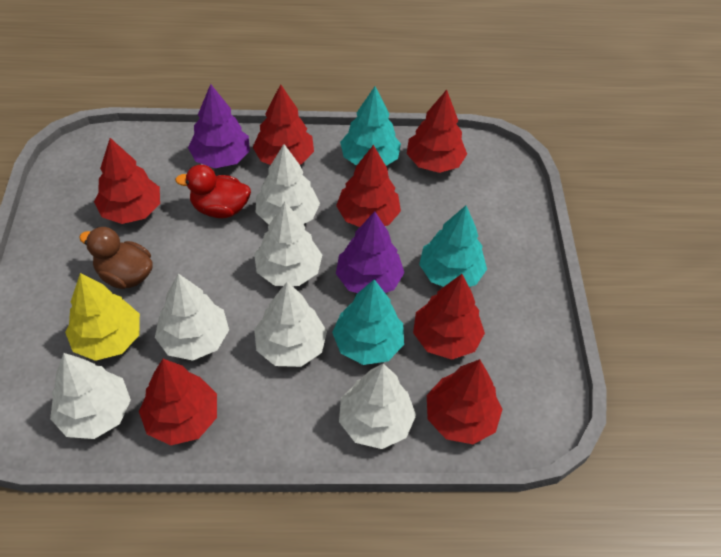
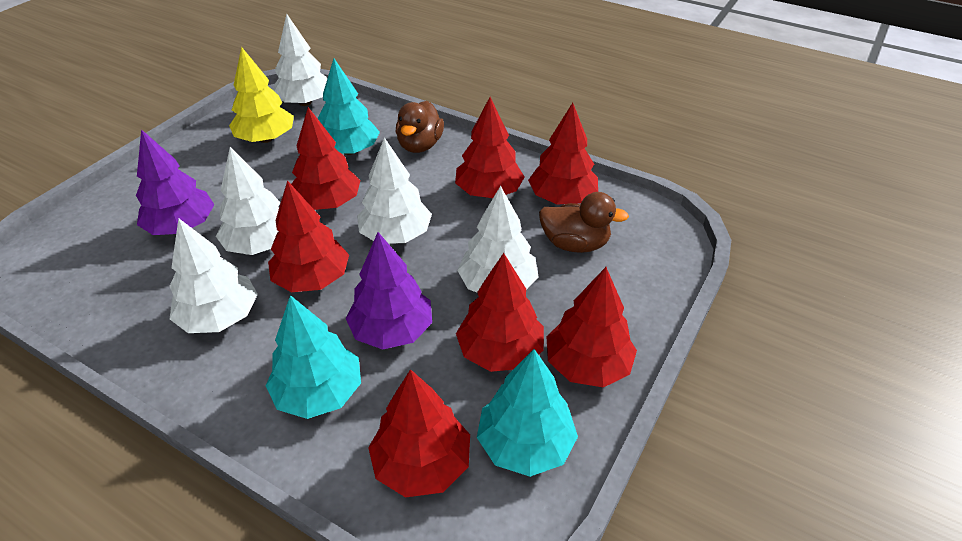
brown duck: 1 -> 2
red duck: 1 -> 0
white tree: 6 -> 5

